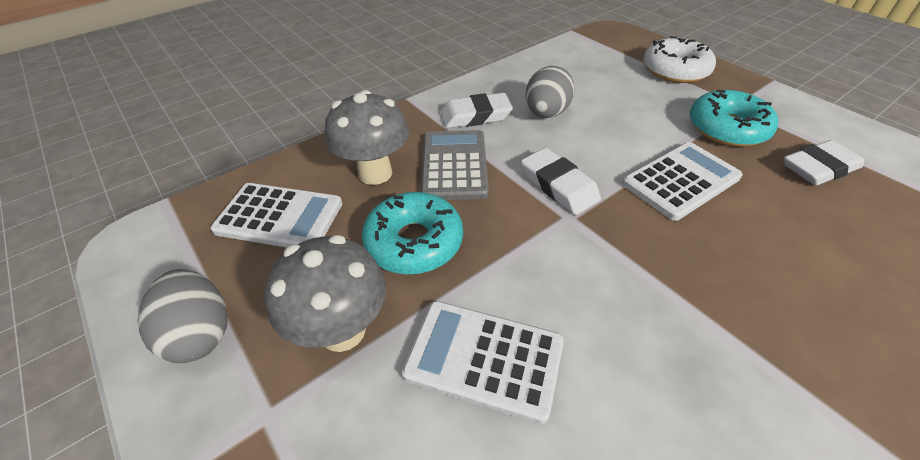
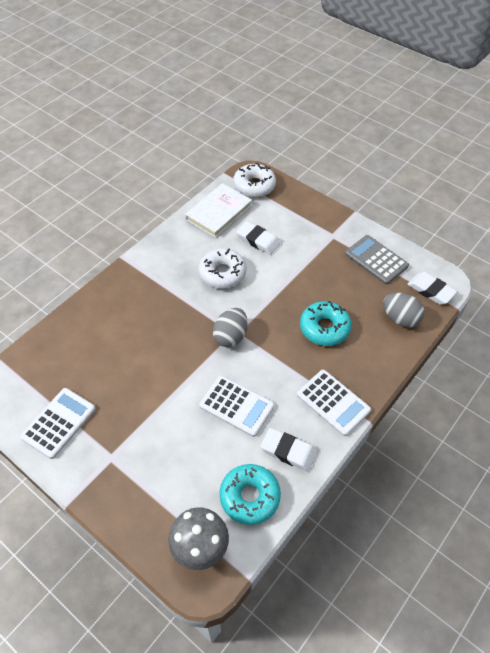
grey mushroom: 2 -> 1
white book: 0 -> 1
white donut: 1 -> 2

